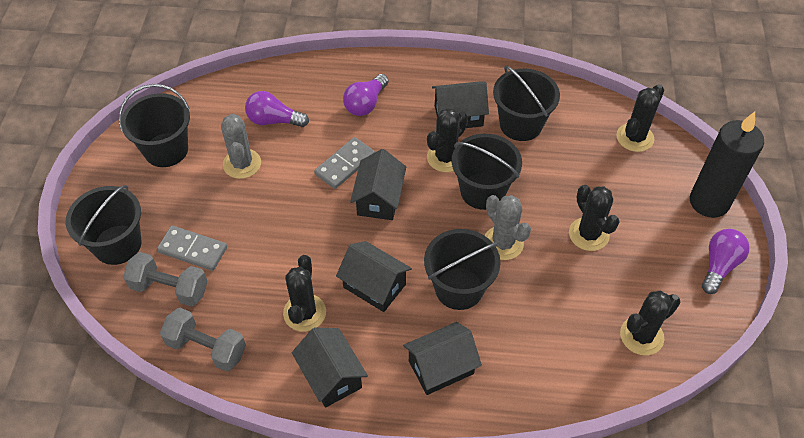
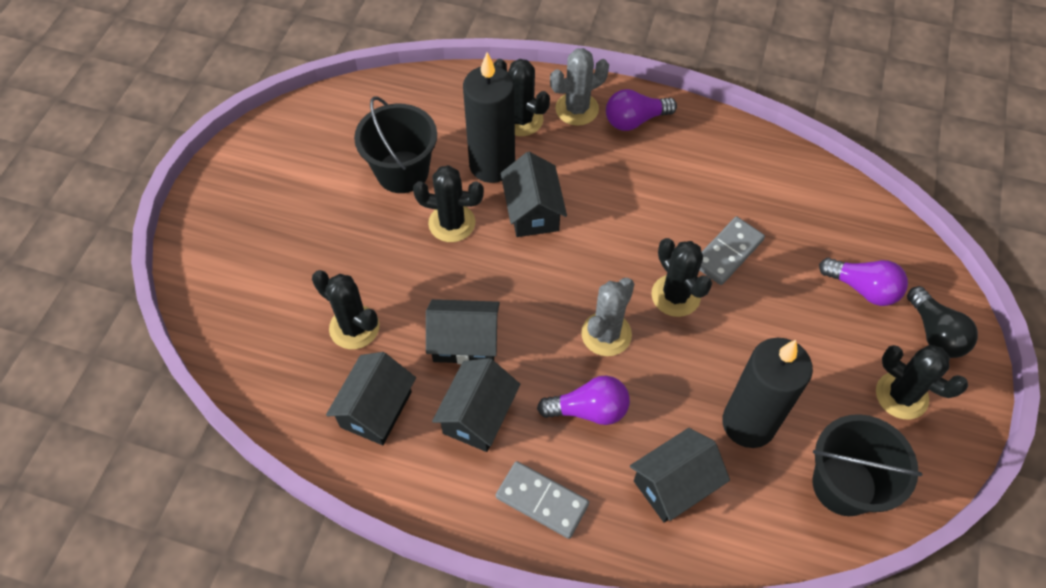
black bucket: 5 -> 2
black candle: 1 -> 2
black light bulb: 0 -> 1
grey dumbbell: 2 -> 0

